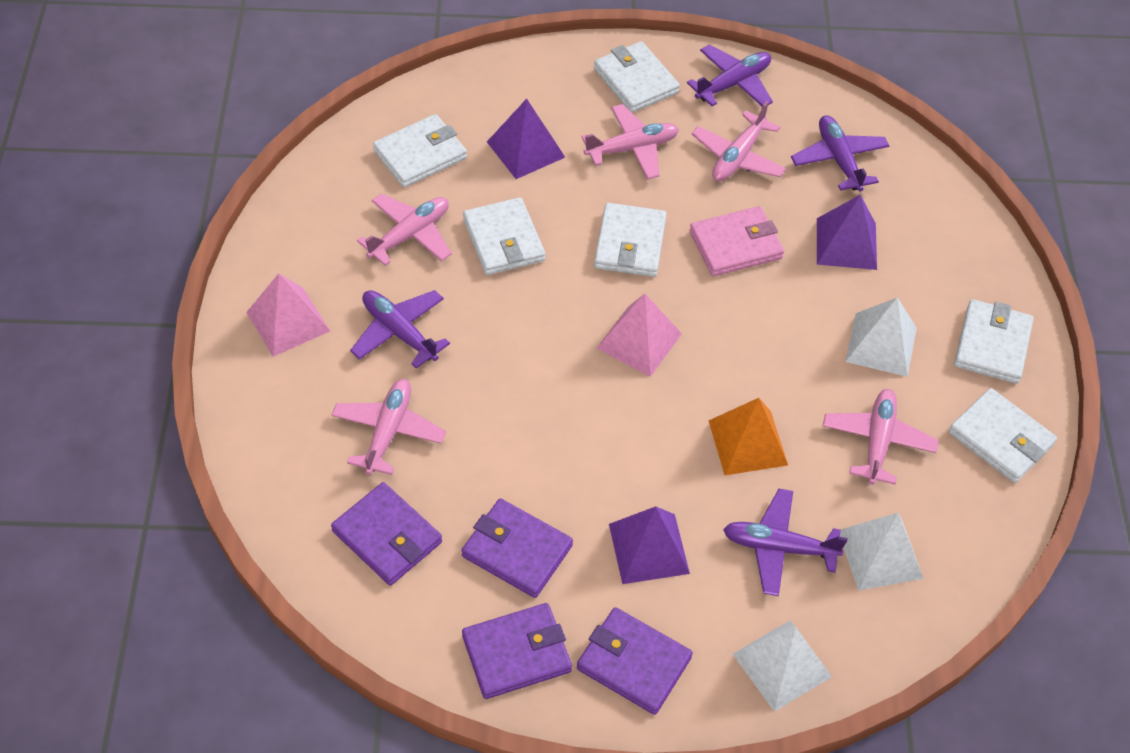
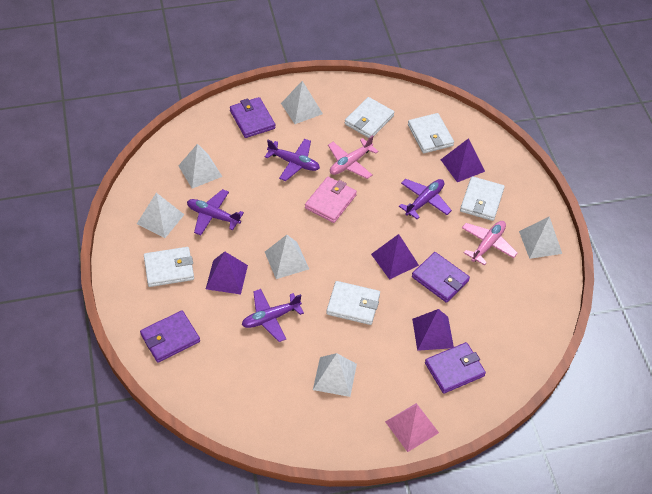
orange pyramid: 1 -> 0
pink plane: 5 -> 2
pink pyramid: 2 -> 1
purple pyramid: 3 -> 4
white pyramid: 3 -> 6
white wallet: 6 -> 5

